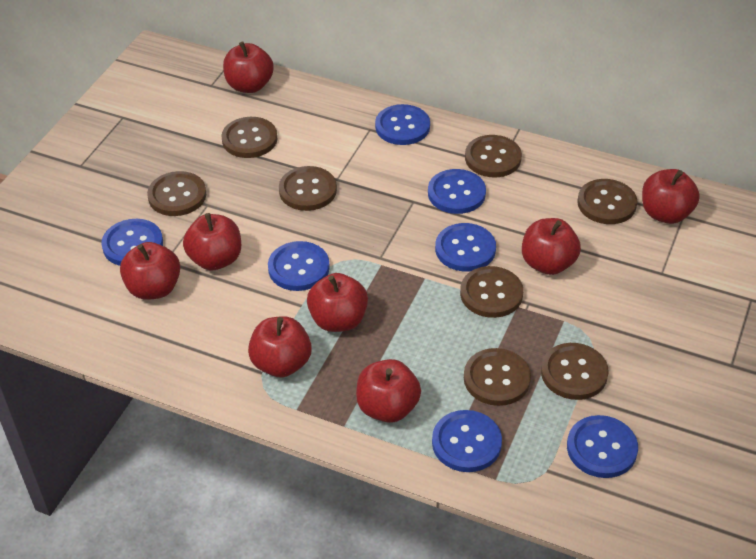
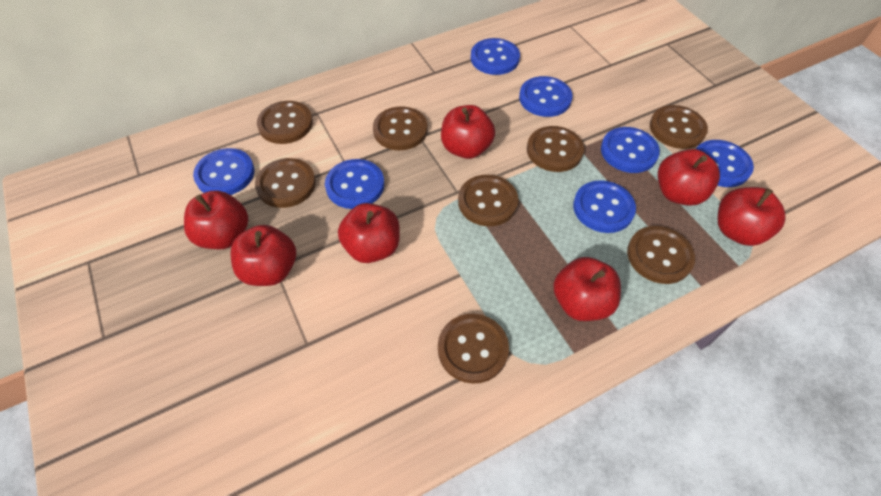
red apple: 8 -> 7

